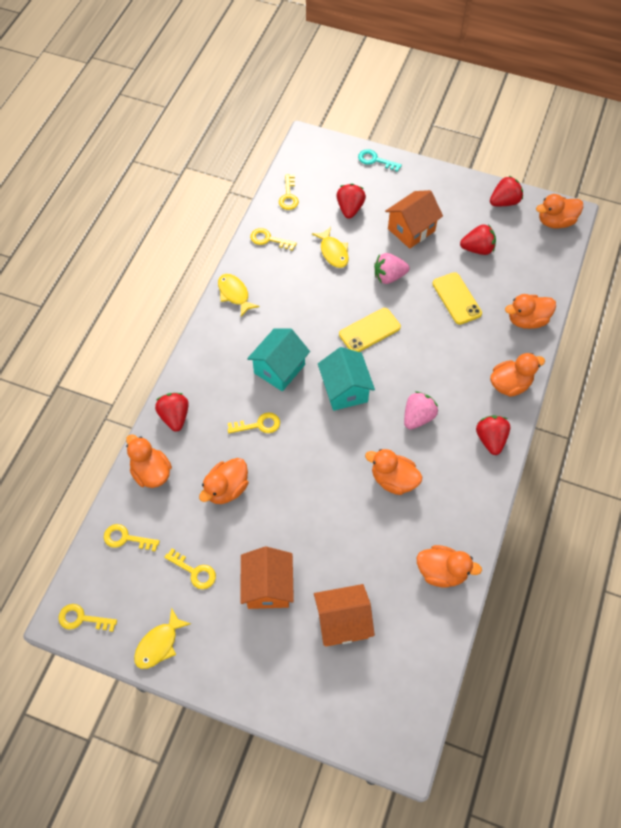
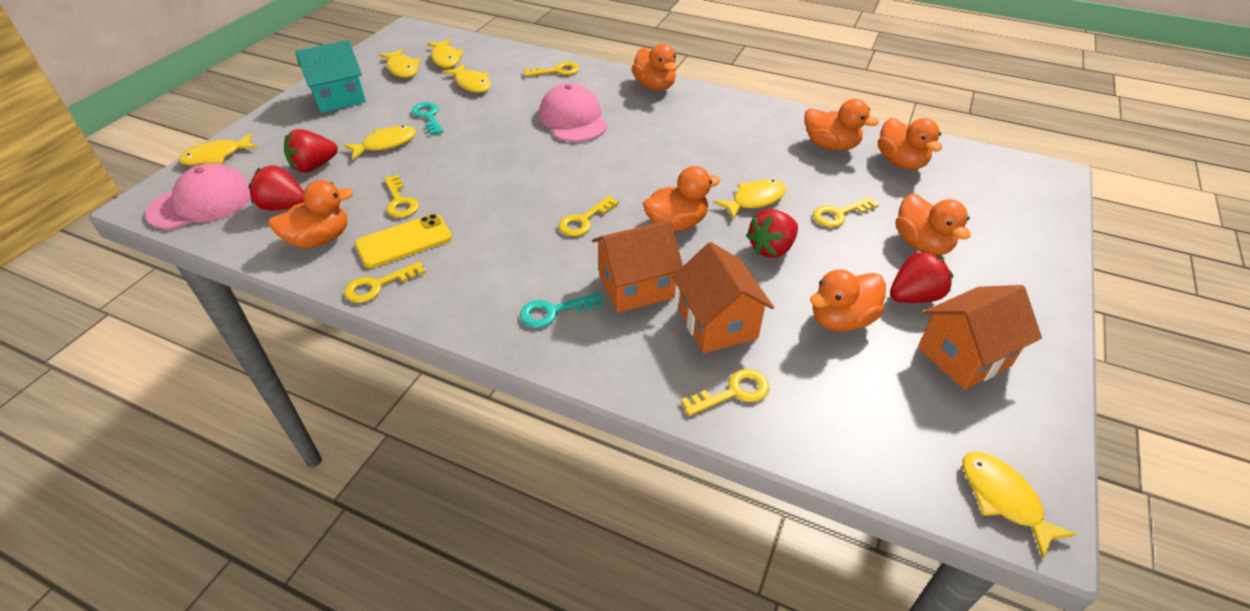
pink cap: 0 -> 2
pink strawberry: 2 -> 0
red strawberry: 5 -> 4
turquoise house: 2 -> 1
turquoise key: 1 -> 2
yellow fish: 3 -> 7
yellow phone: 2 -> 1

